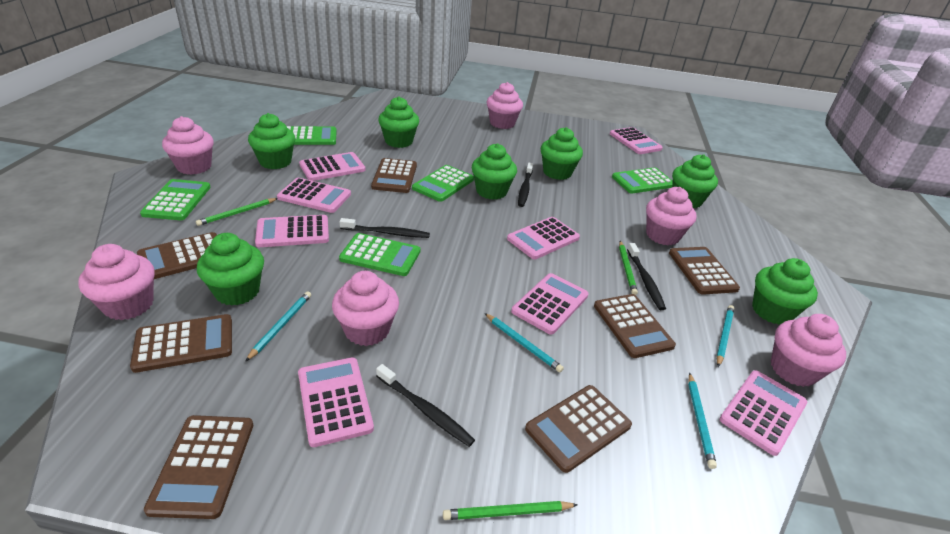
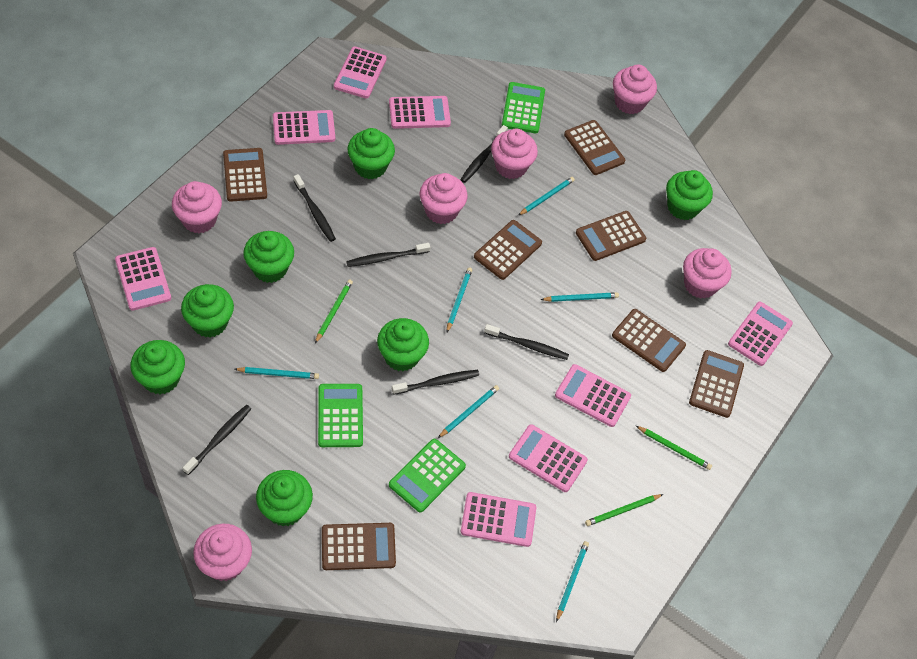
black toothbrush: 4 -> 6
green calculator: 5 -> 3
turquoise pencil: 4 -> 6

